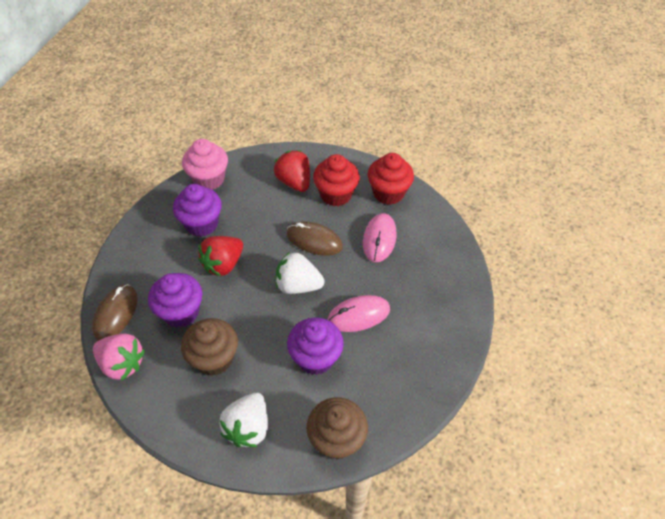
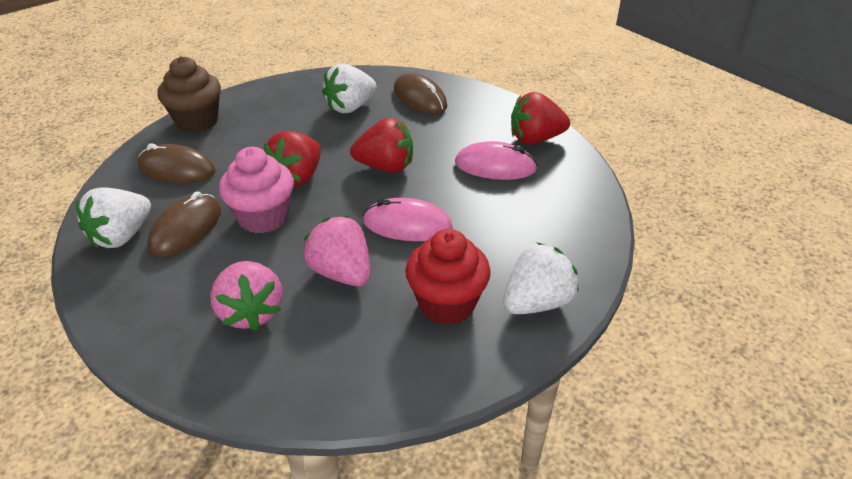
brown cupcake: 2 -> 1
brown mouse: 2 -> 3
pink strawberry: 1 -> 2
purple cupcake: 3 -> 0
red cupcake: 2 -> 1
red strawberry: 2 -> 3
white strawberry: 2 -> 3

